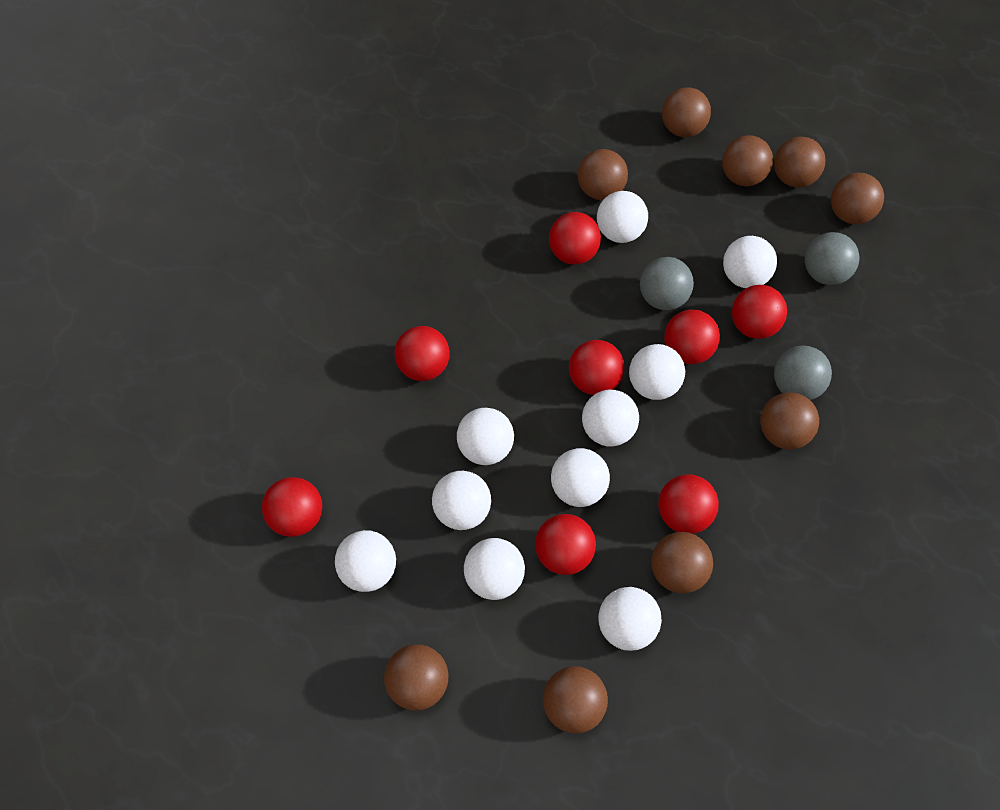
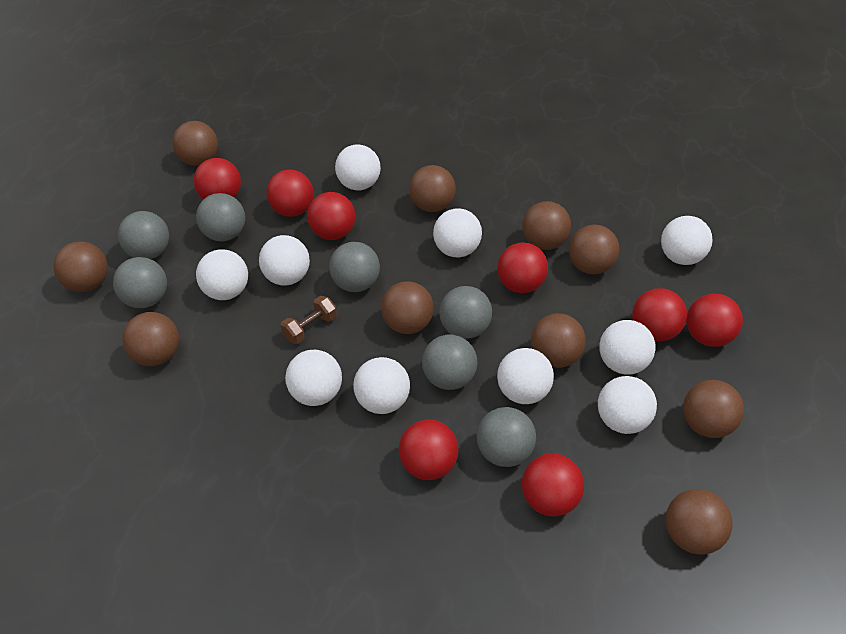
brown ball: 9 -> 10
brown dumbbell: 0 -> 1
grey ball: 3 -> 7

